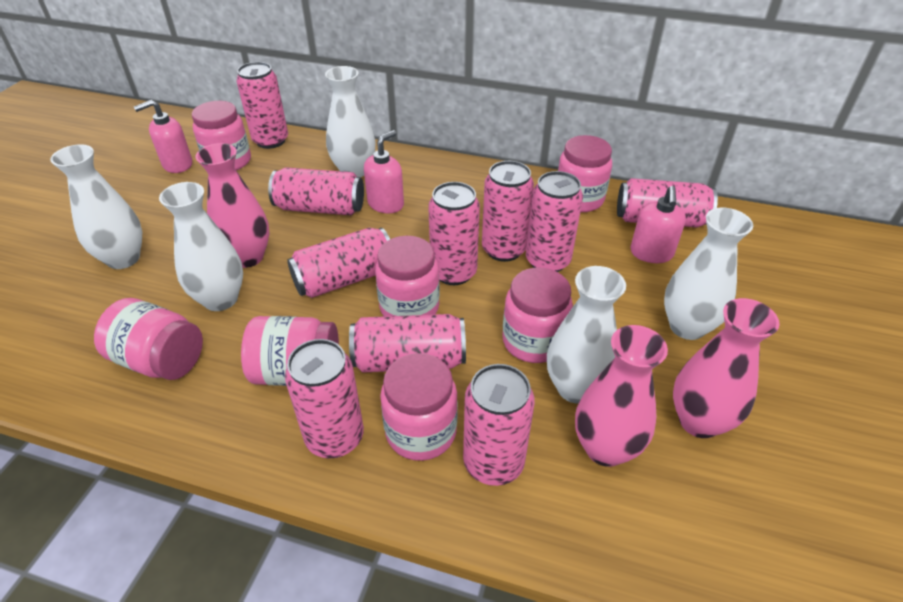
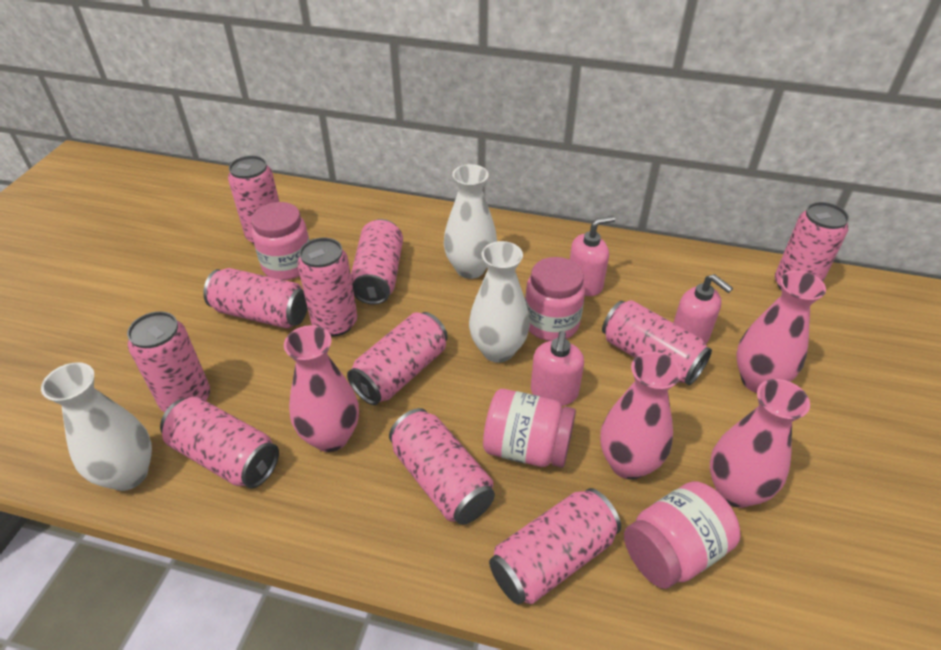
pink can: 10 -> 11
pink jar: 7 -> 4
pink vase: 3 -> 4
white vase: 5 -> 3

